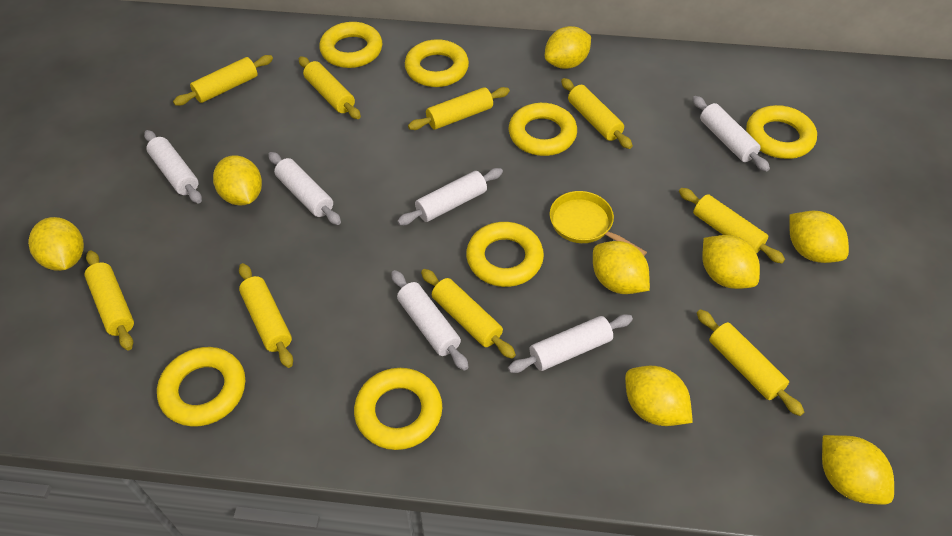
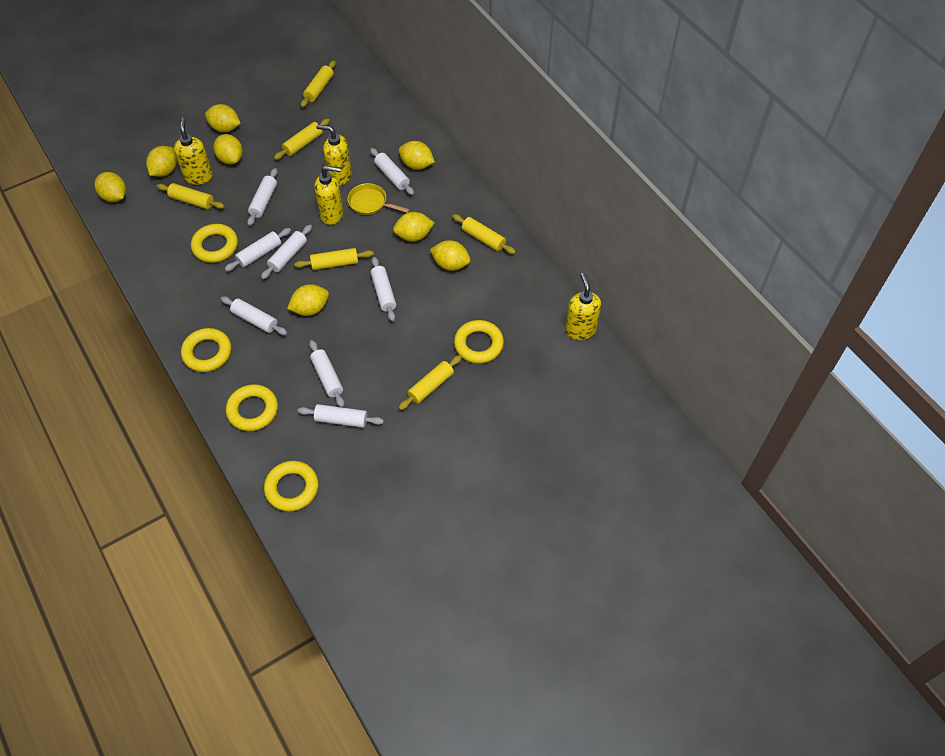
white rolling pin: 6 -> 8
yellow ring: 7 -> 5
yellow rolling pin: 9 -> 6
yellow soap dispenser: 0 -> 4

